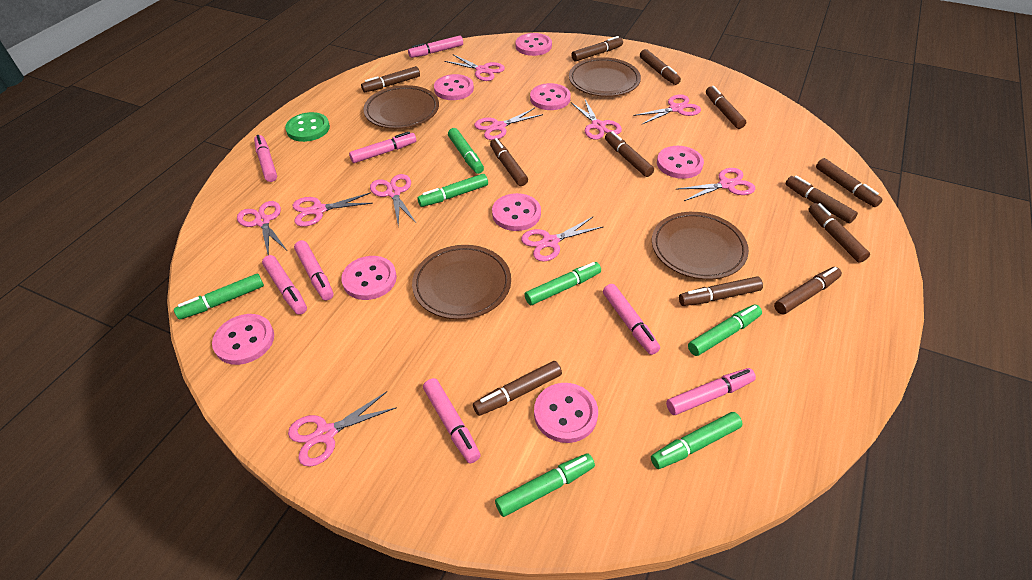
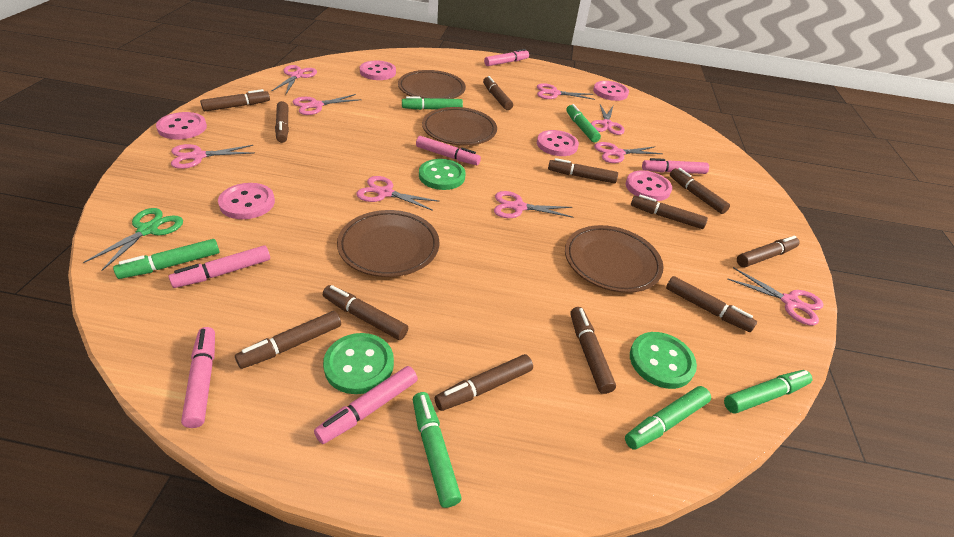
green button: 1 -> 3
green marker: 7 -> 6
green scissors: 0 -> 1
pink button: 8 -> 6
pink marker: 8 -> 6
pink scissors: 10 -> 9

